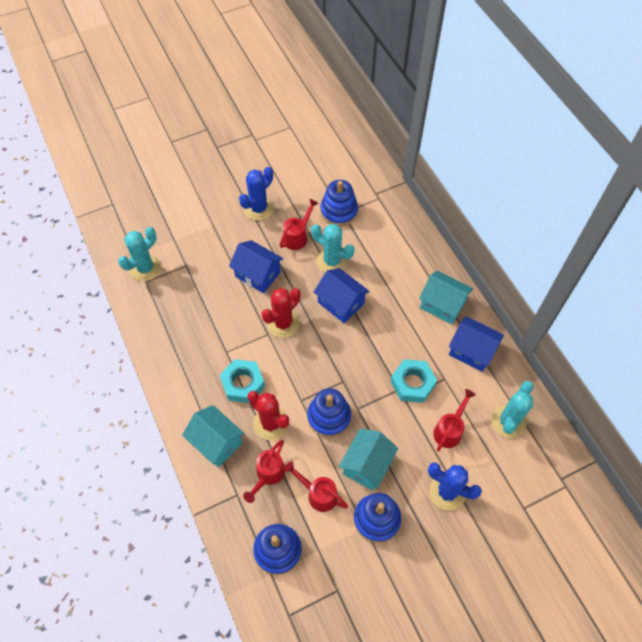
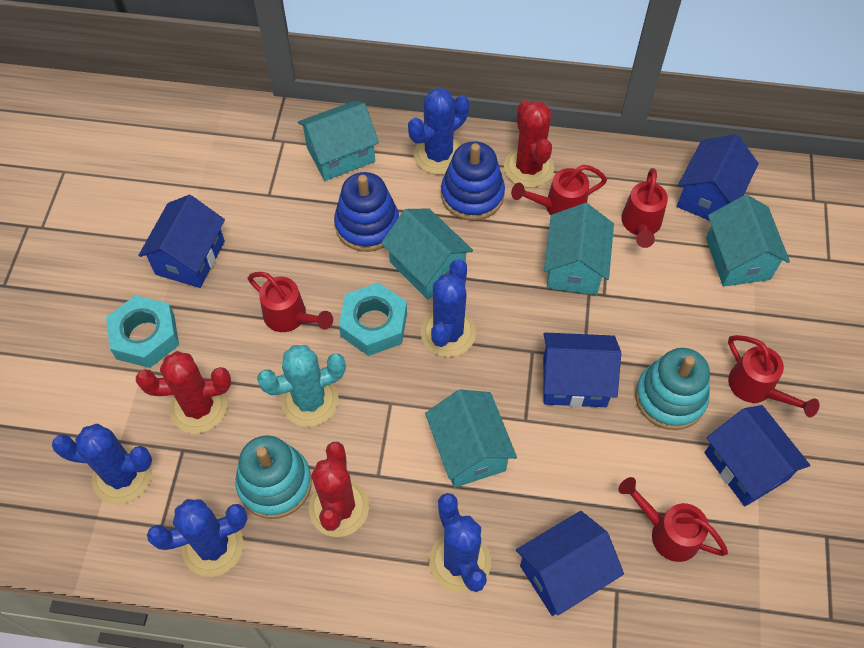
blue cactus: 2 -> 5
blue house: 3 -> 5
blue stacking toy: 4 -> 2
red cactus: 2 -> 3
red watering can: 4 -> 5
turquoise cactus: 3 -> 1
turquoise house: 3 -> 5
turquoise stacking toy: 0 -> 2

